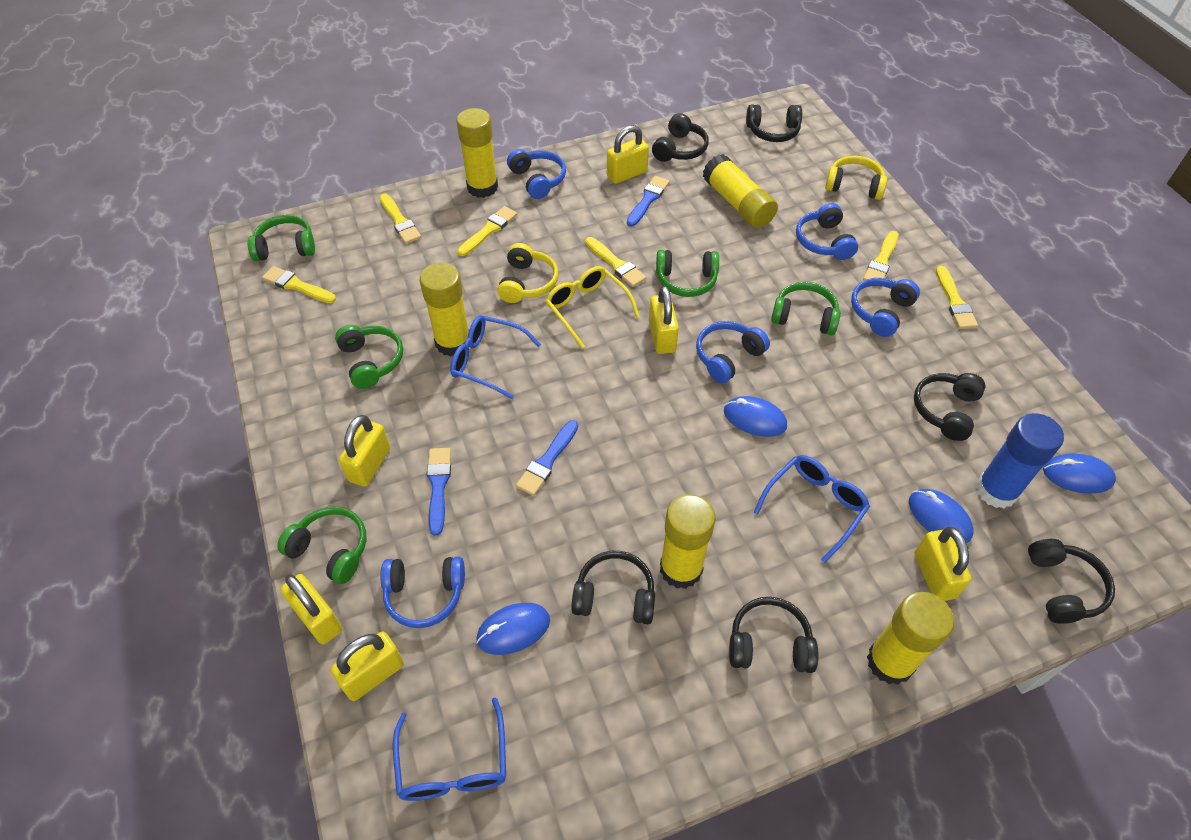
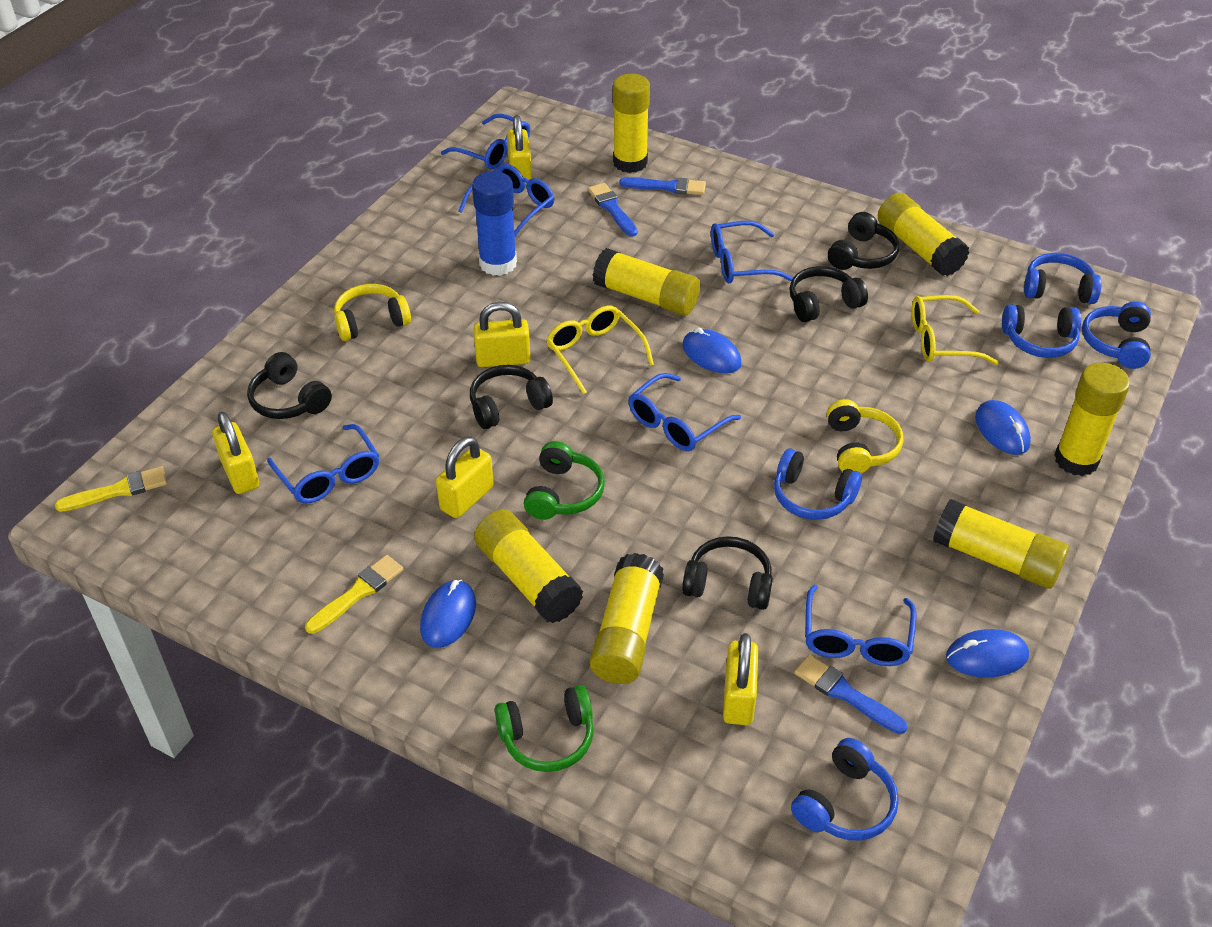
black headphones: 6 -> 5
blue glasses: 3 -> 6
green headphones: 5 -> 2
yellow brush: 6 -> 2
yellow glasses: 1 -> 2
yellow glue stick: 5 -> 7
yellow padlock: 6 -> 5

